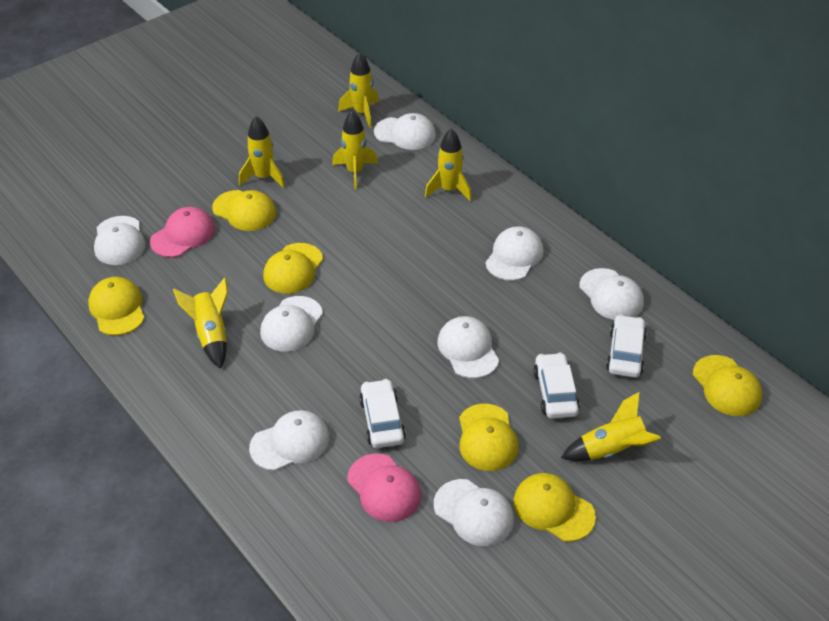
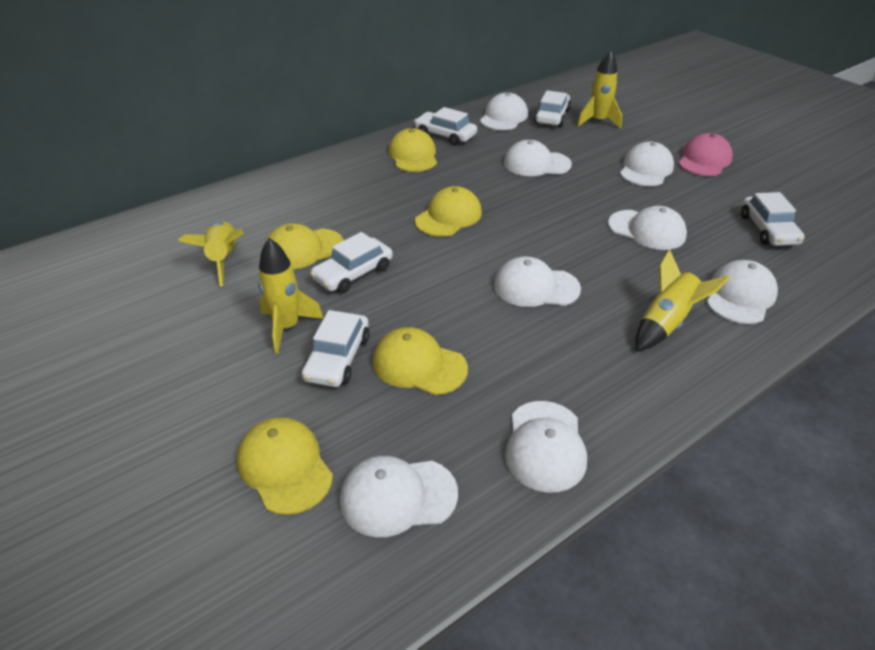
pink cap: 2 -> 1
white car: 3 -> 5
yellow cap: 6 -> 5
yellow rocket: 6 -> 4

